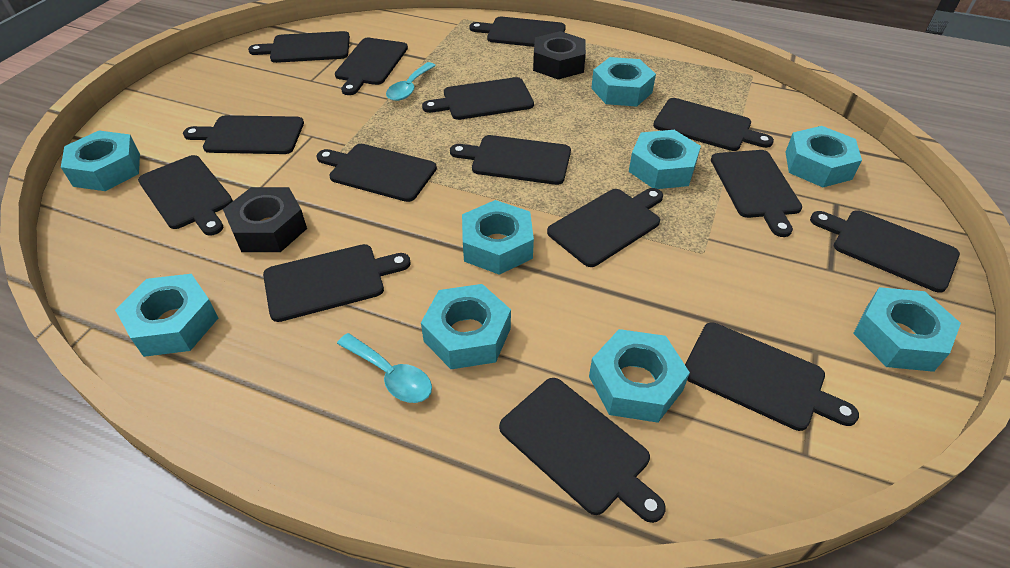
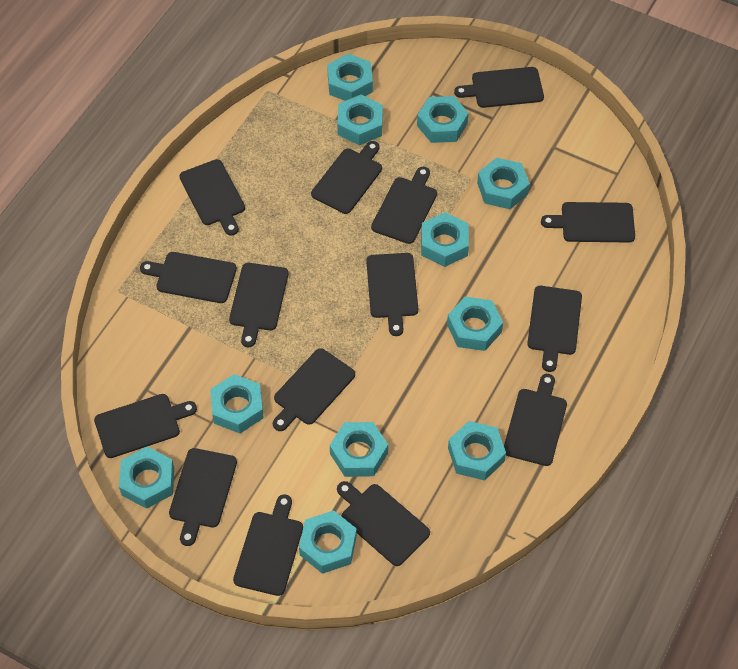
black nut: 2 -> 0
turquoise nut: 9 -> 11
turquoise spoon: 2 -> 0

